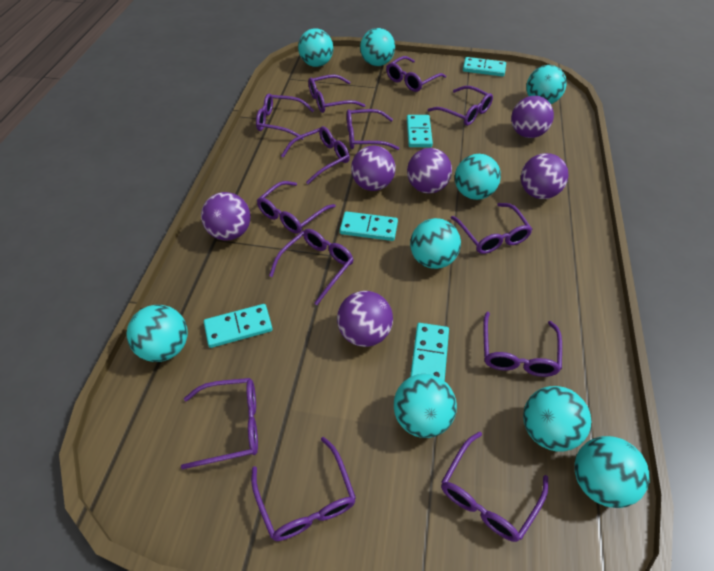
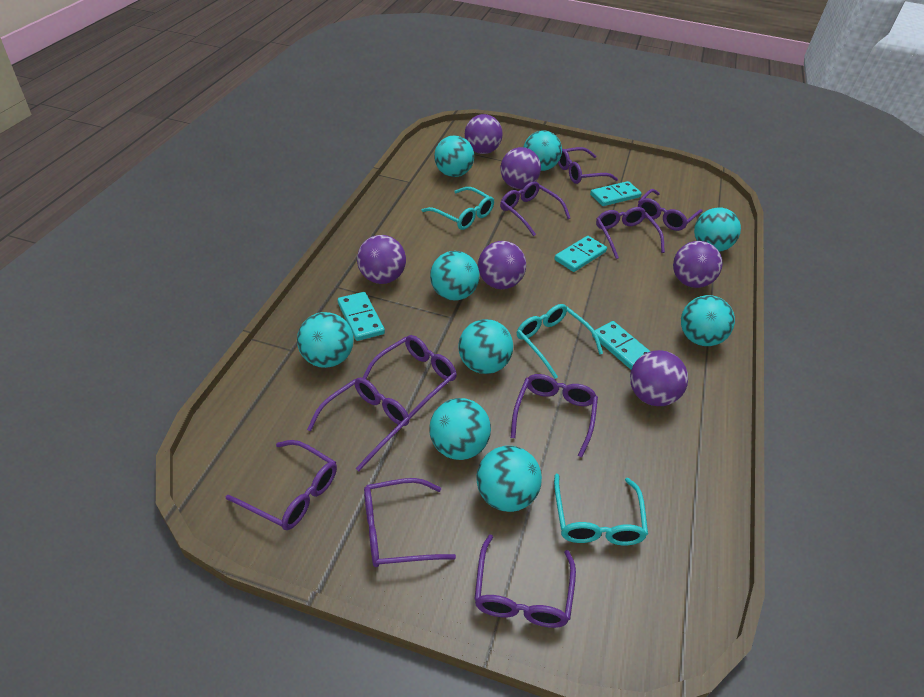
purple glasses: 13 -> 10
turquoise domino: 5 -> 4
turquoise glasses: 0 -> 3

